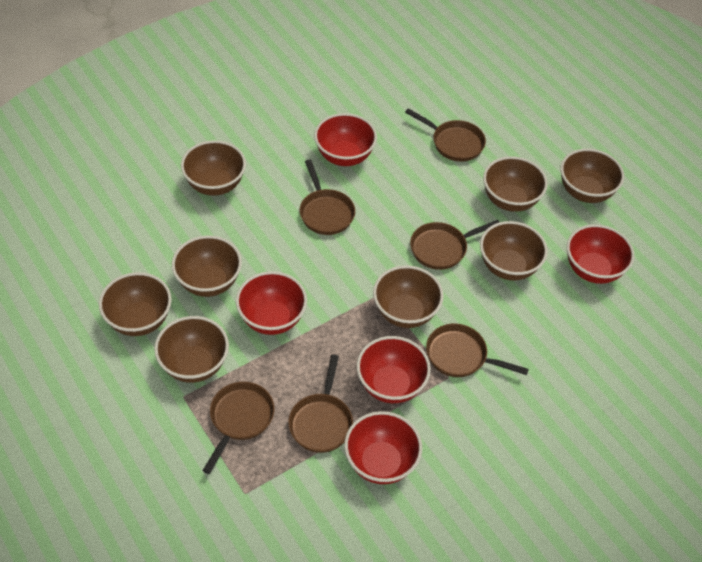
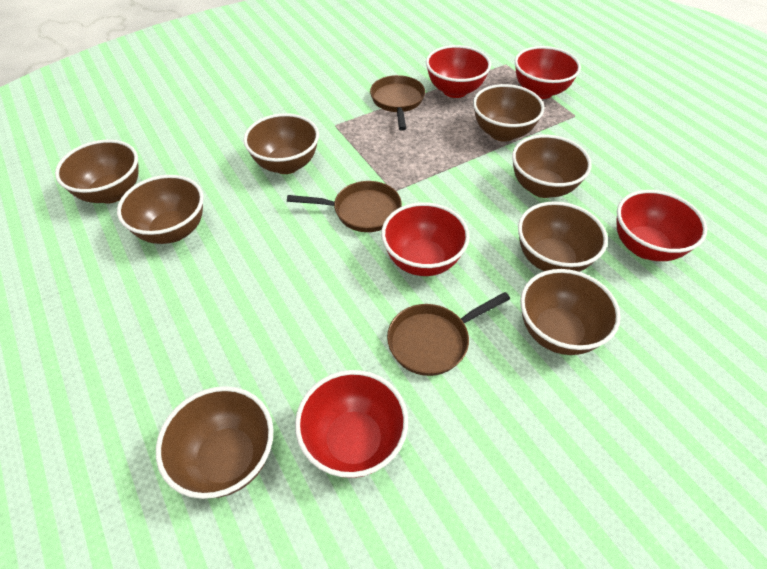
brown pan: 6 -> 3

